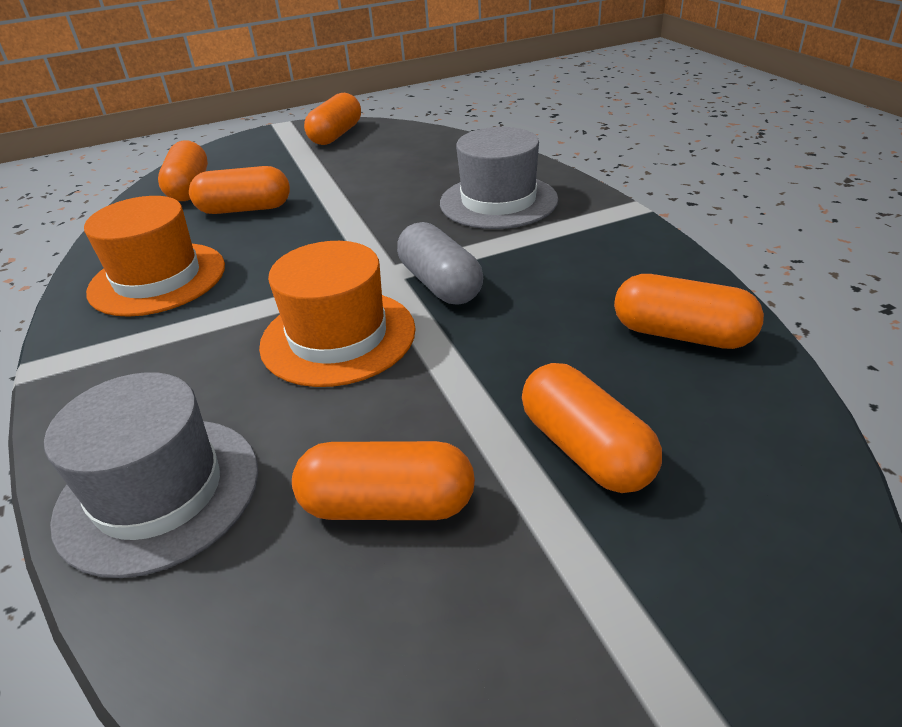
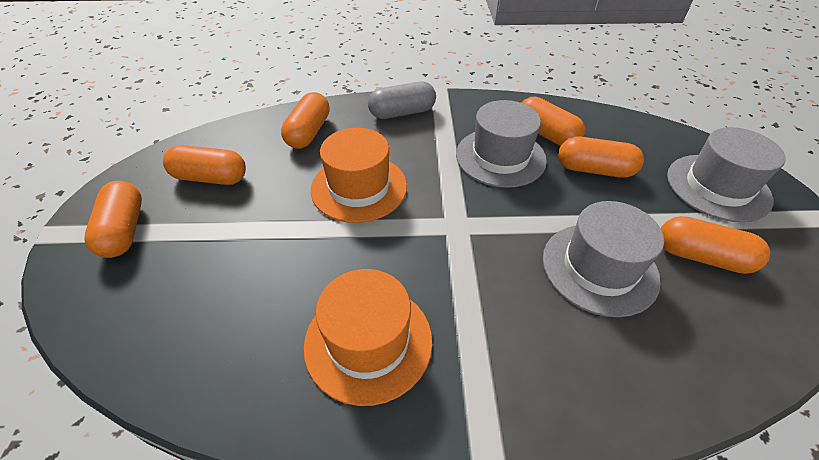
grey hat: 2 -> 3

